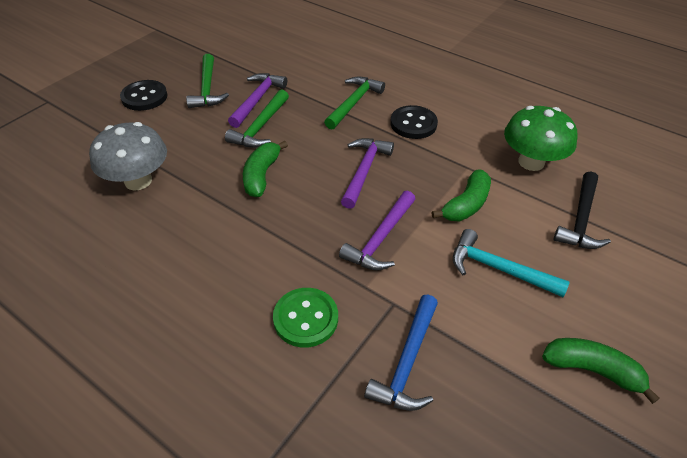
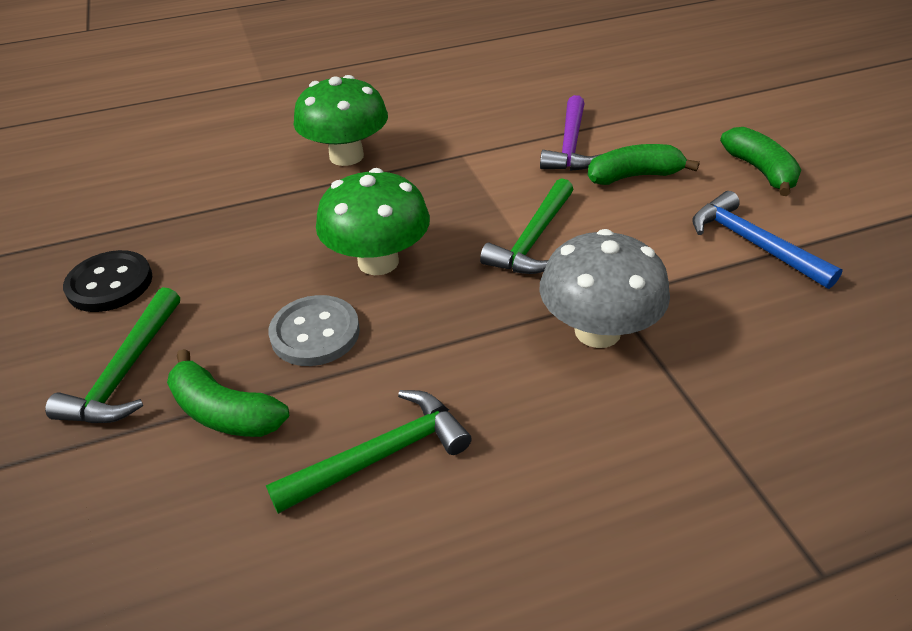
black button: 2 -> 1
black hammer: 1 -> 0
green button: 1 -> 0
green mushroom: 1 -> 2
grey button: 0 -> 1
purple hammer: 3 -> 1
turquoise hammer: 1 -> 0

